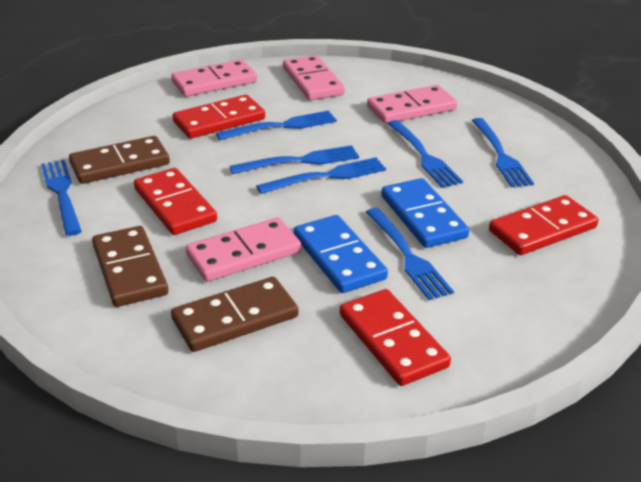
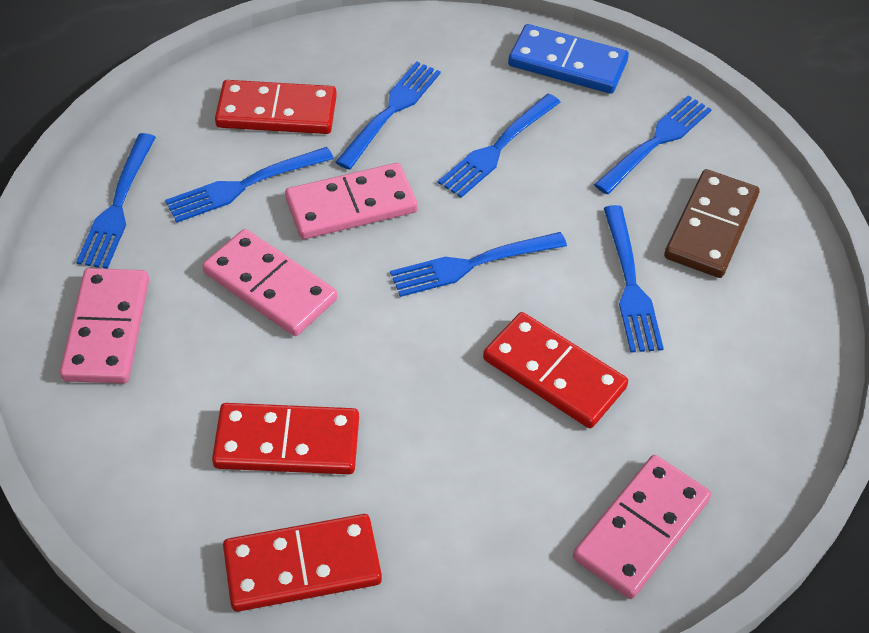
blue domino: 2 -> 1
brown domino: 3 -> 1

